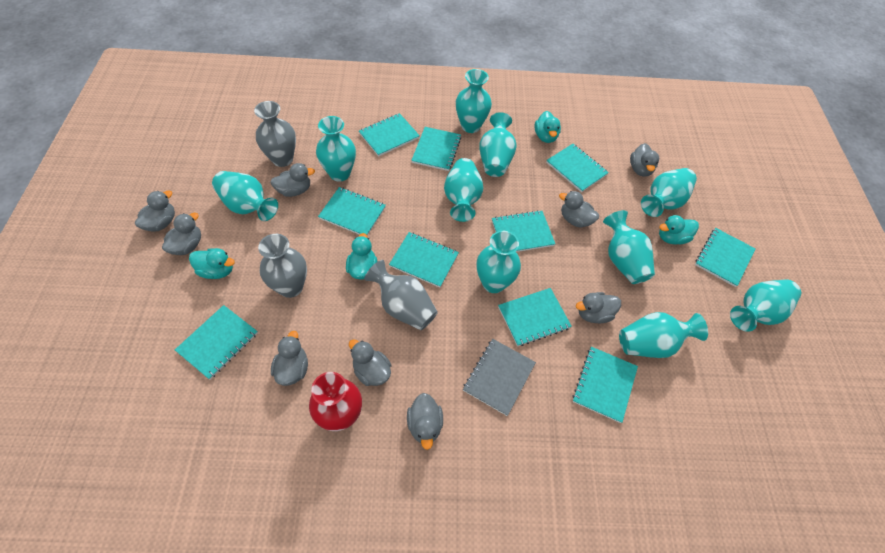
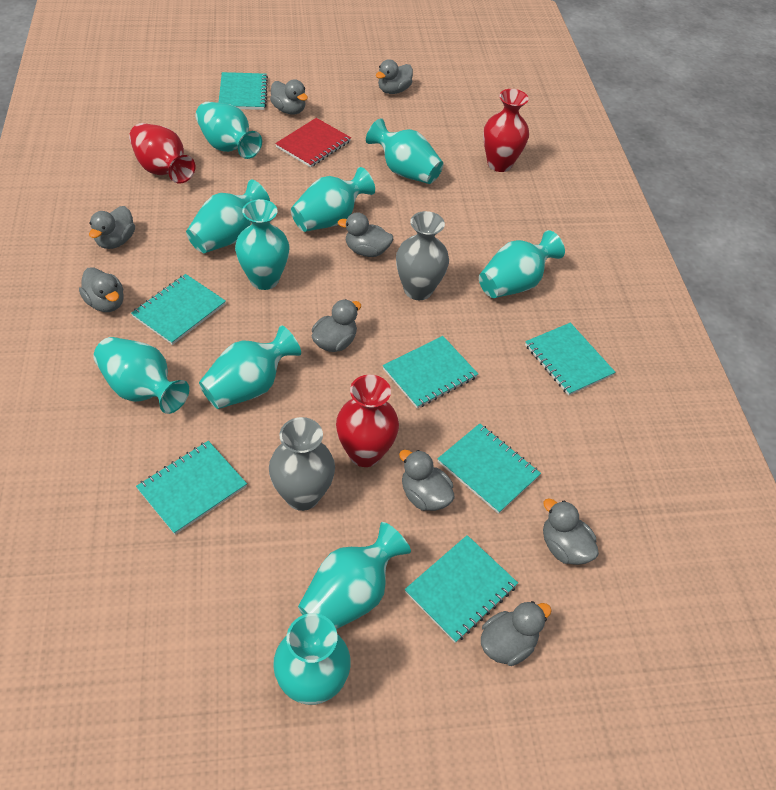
grey notebook: 1 -> 0
grey vase: 3 -> 2
red notebook: 0 -> 1
red vase: 1 -> 3
turquoise duck: 4 -> 0
turquoise notebook: 10 -> 7

